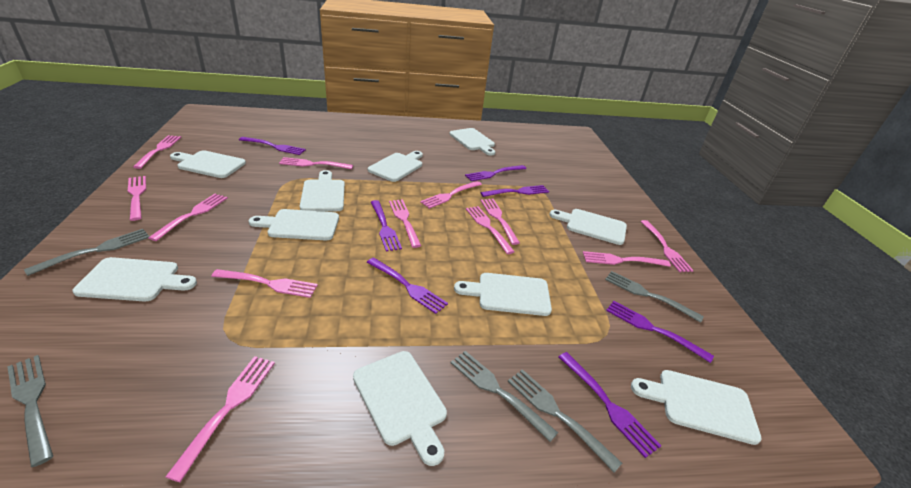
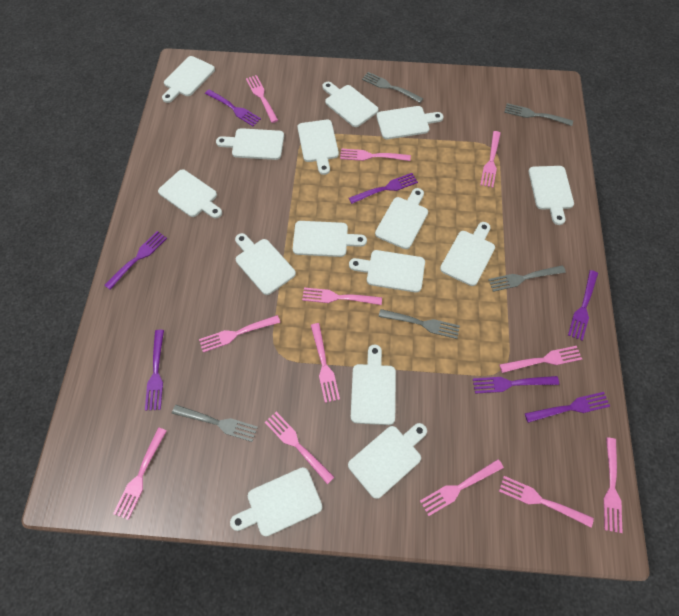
white cutting board: 10 -> 15

